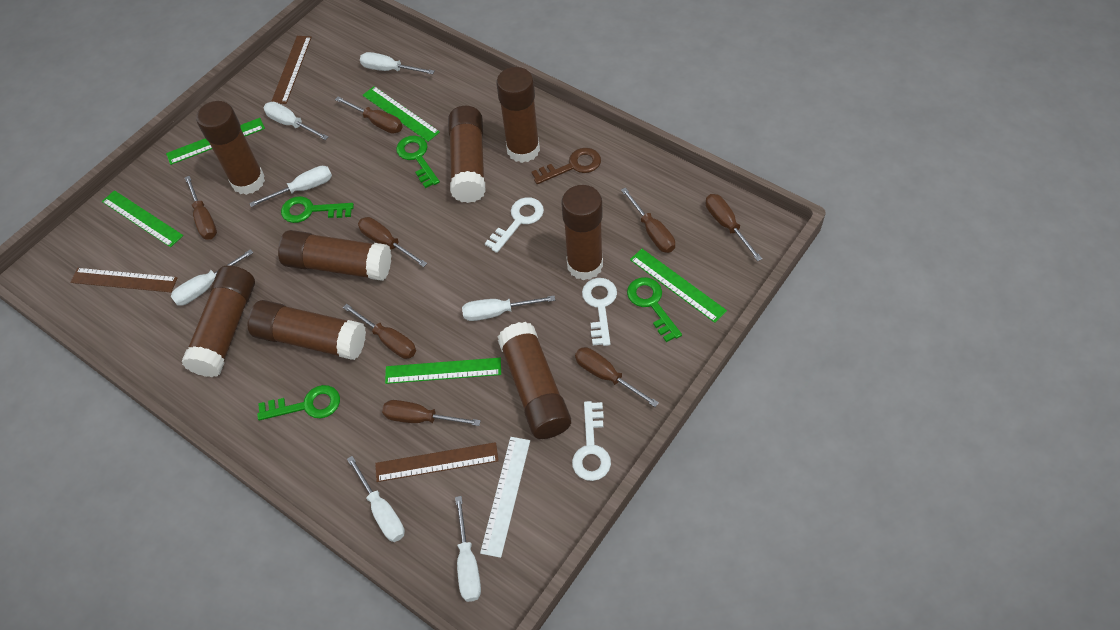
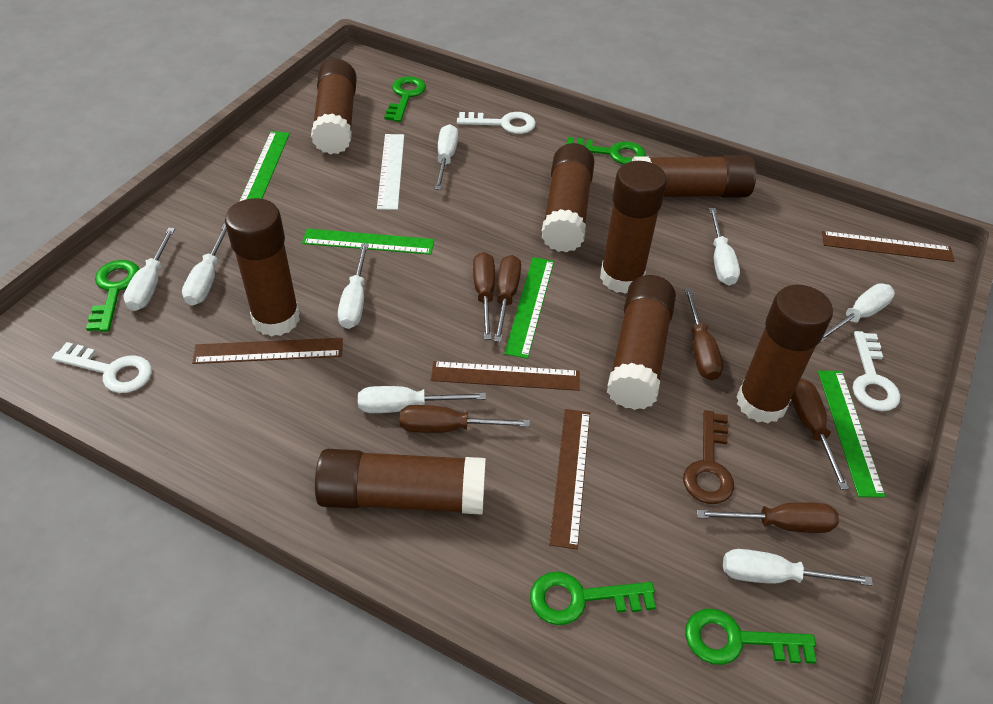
brown ruler: 3 -> 4
brown screwdriver: 8 -> 6
green key: 4 -> 5
green ruler: 5 -> 4
white screwdriver: 7 -> 8

